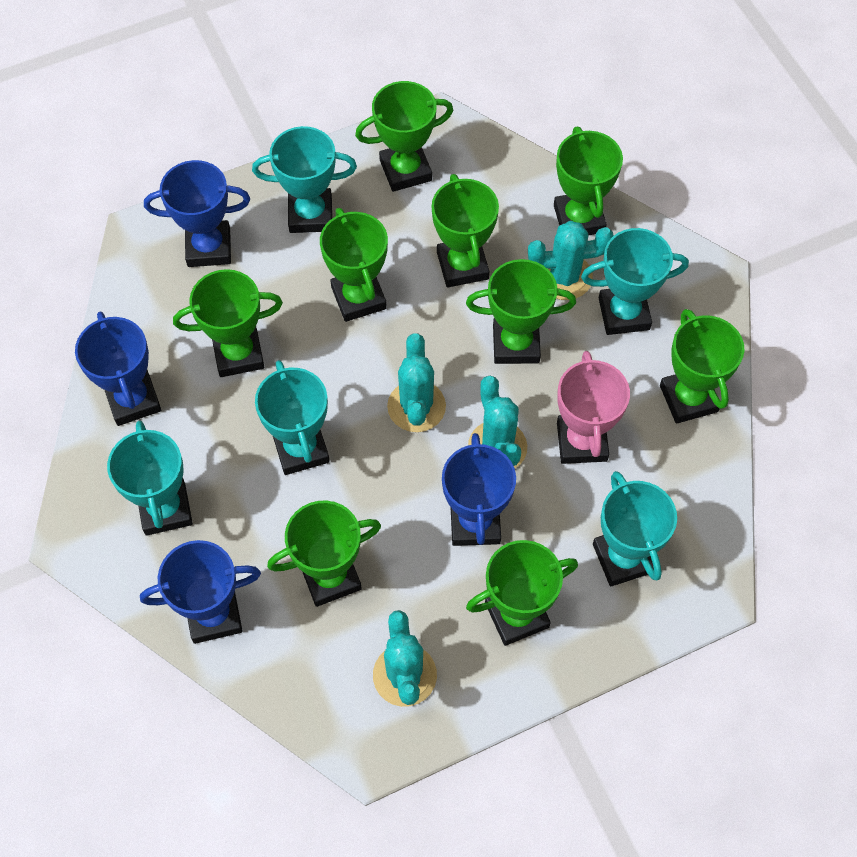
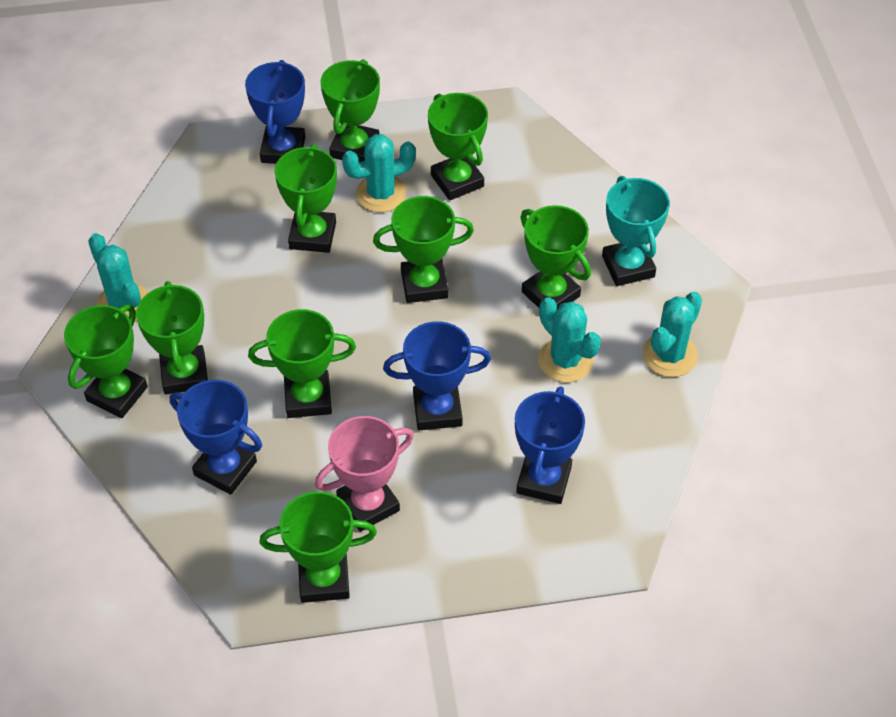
turquoise trophy: 5 -> 1

